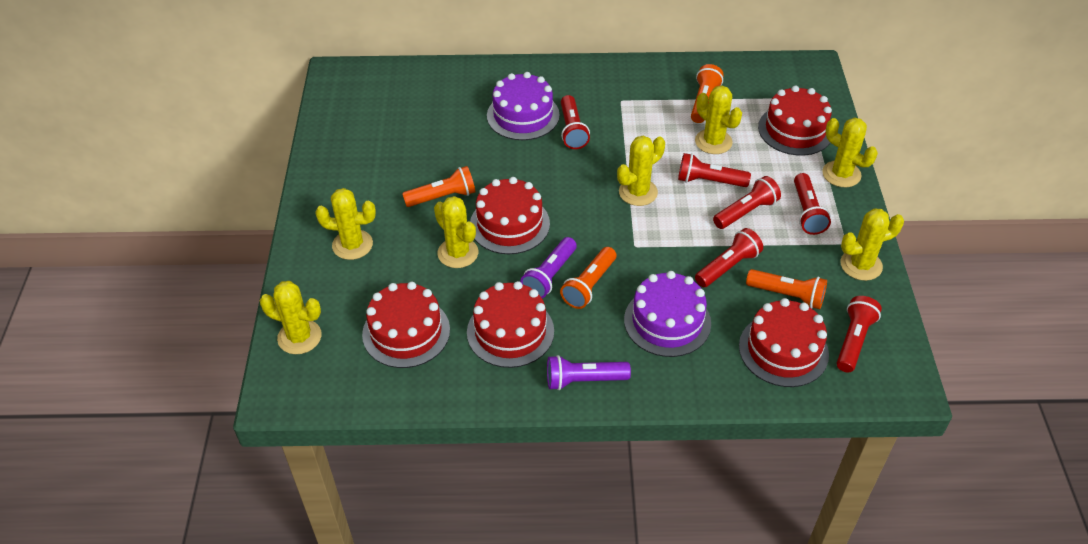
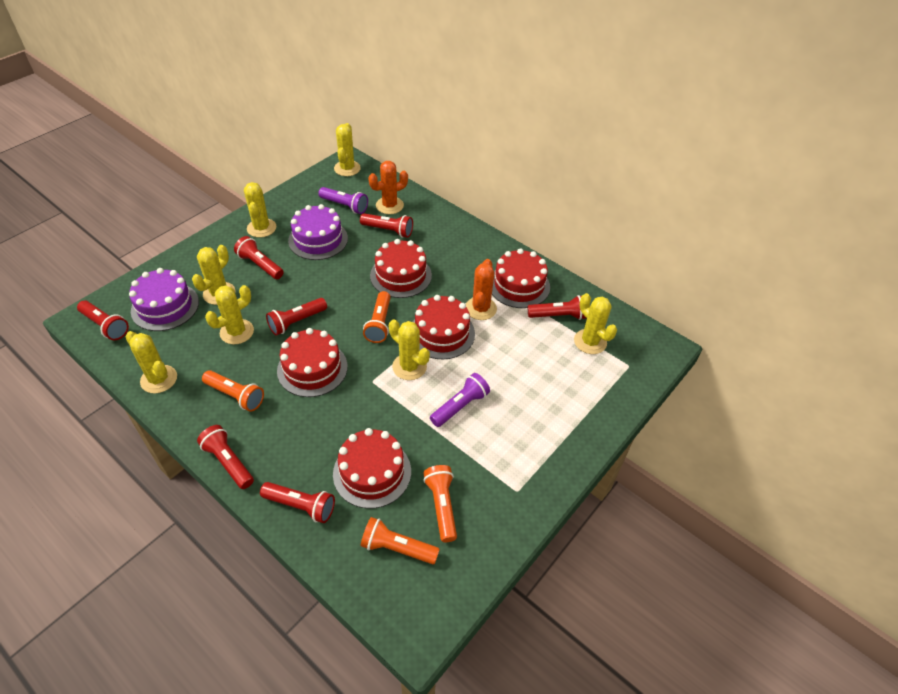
orange cactus: 0 -> 2
red flashlight: 6 -> 7

